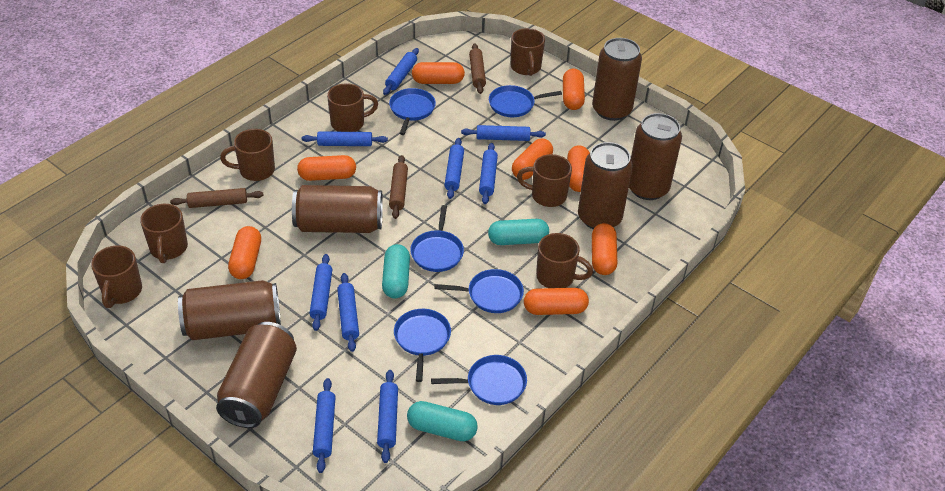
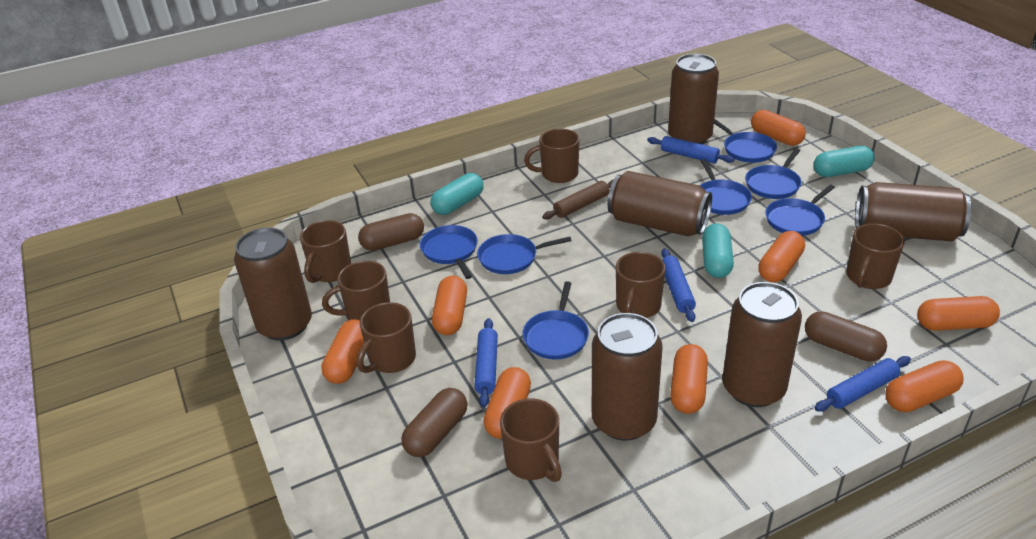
blue pan: 6 -> 7
blue rolling pin: 9 -> 4
brown capsule: 0 -> 3
brown rolling pin: 3 -> 1

